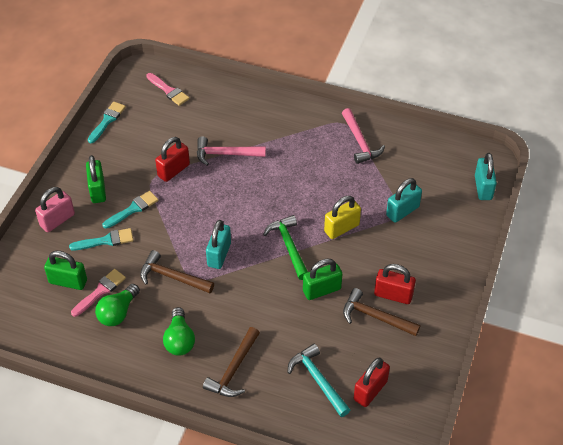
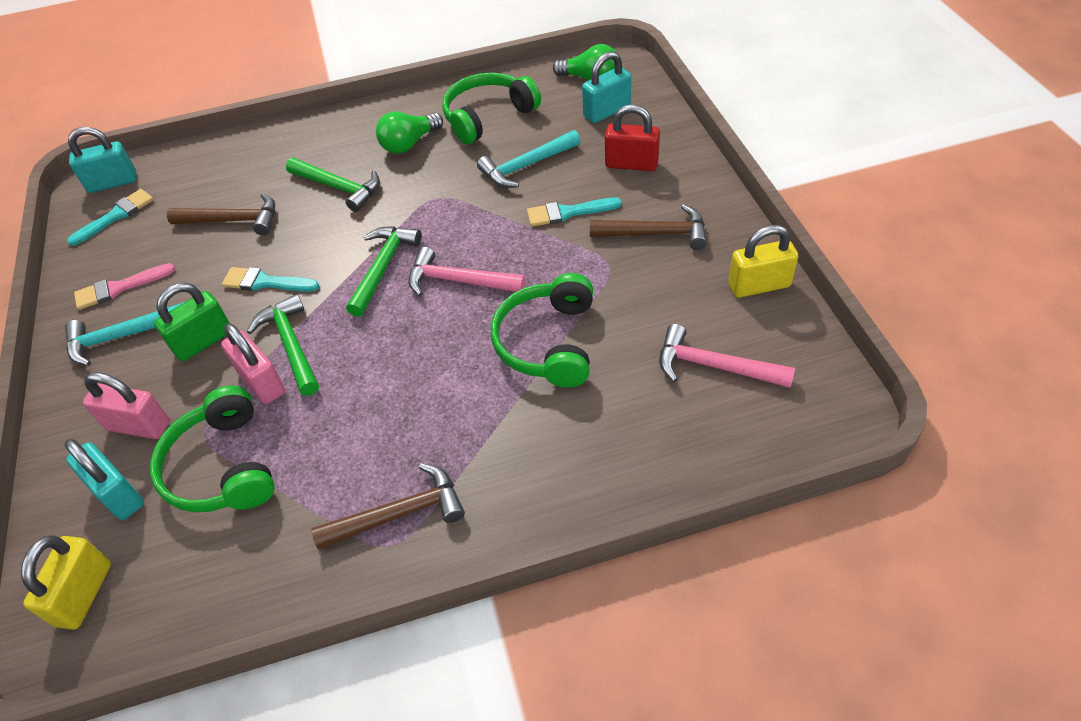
green hammer: 1 -> 3
green headphones: 0 -> 3
green padlock: 3 -> 1
pink brush: 2 -> 1
pink padlock: 1 -> 2
red padlock: 3 -> 1
turquoise hammer: 1 -> 2
yellow padlock: 1 -> 2

